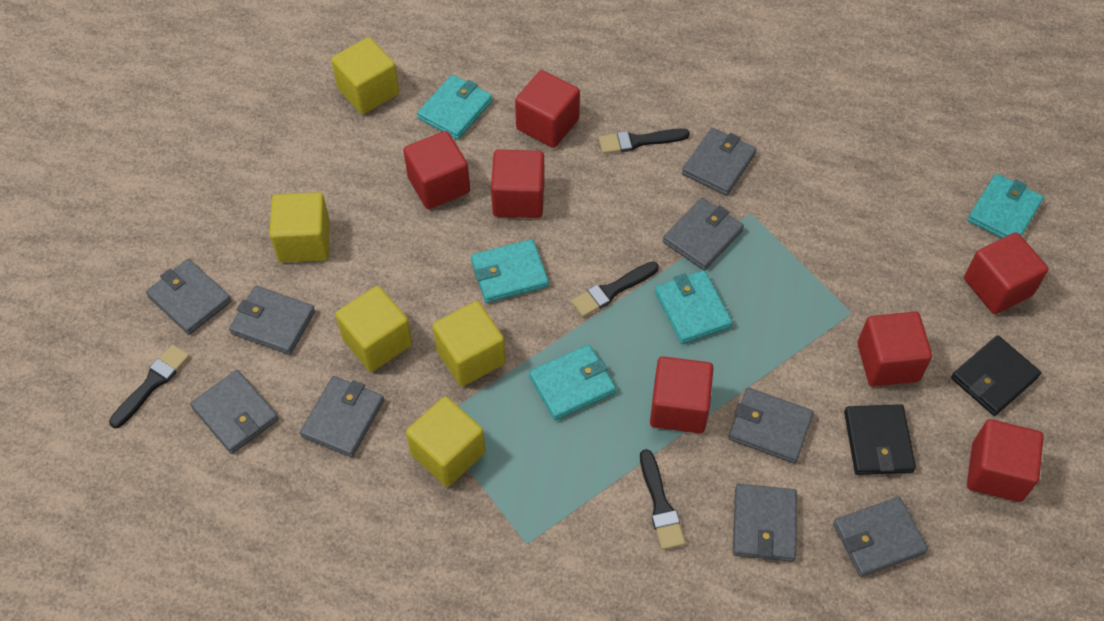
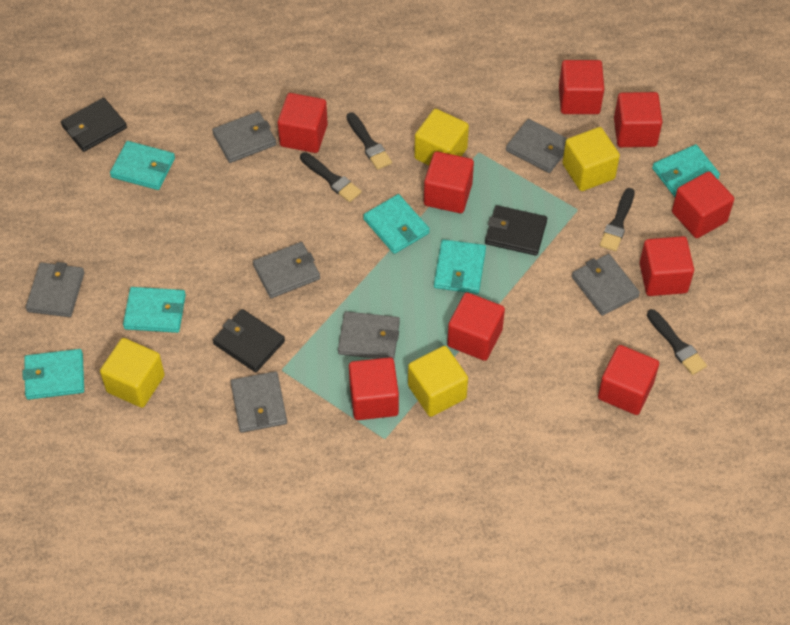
black wallet: 2 -> 3
grey wallet: 9 -> 7
red cube: 7 -> 9
turquoise wallet: 5 -> 6
yellow cube: 5 -> 4

